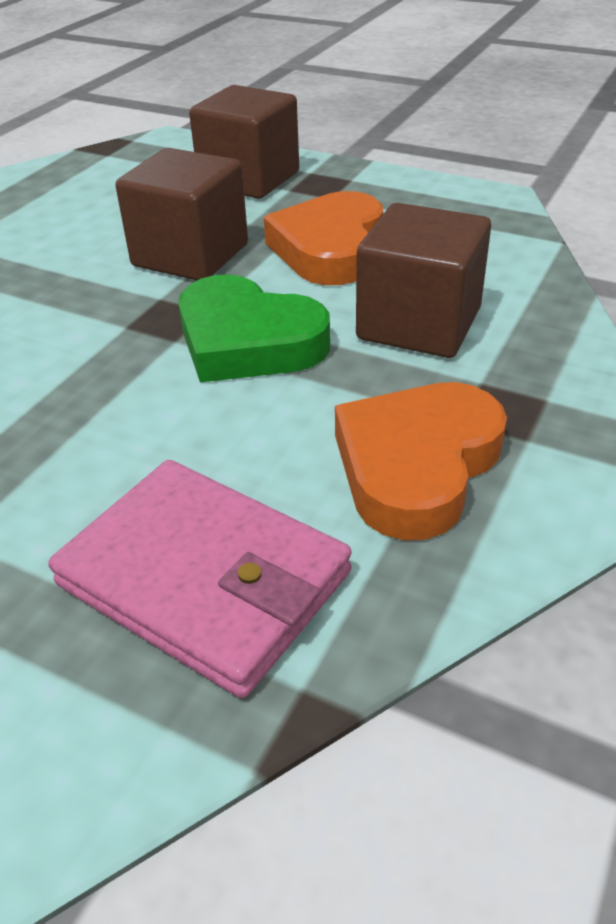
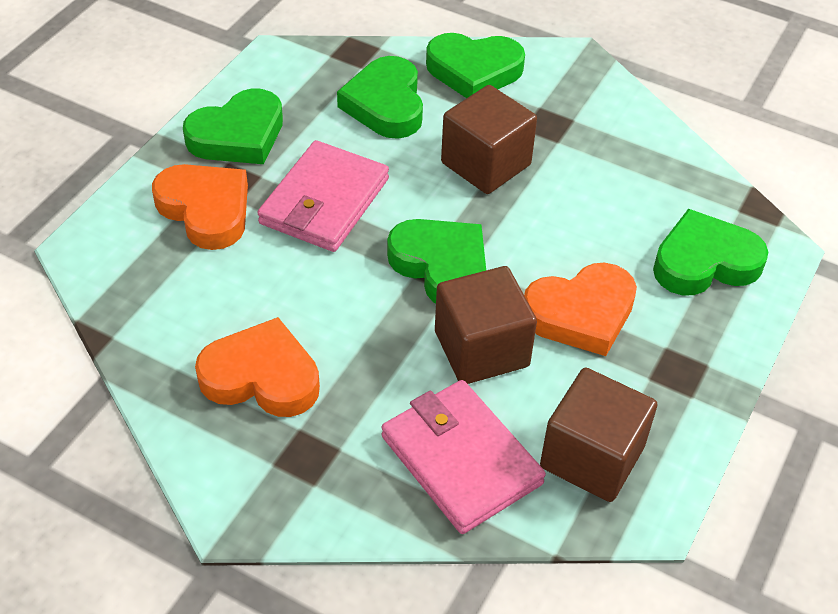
green heart: 1 -> 5
orange heart: 2 -> 3
pink wallet: 1 -> 2

